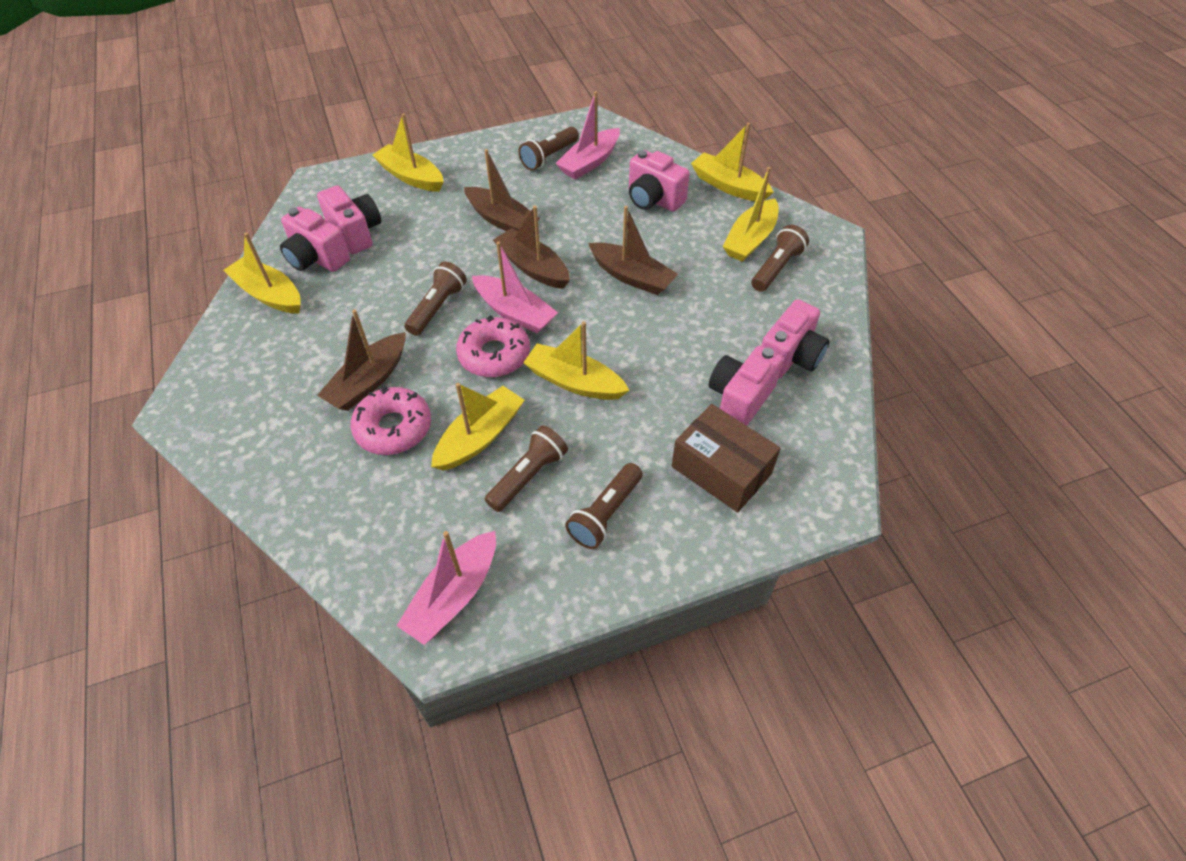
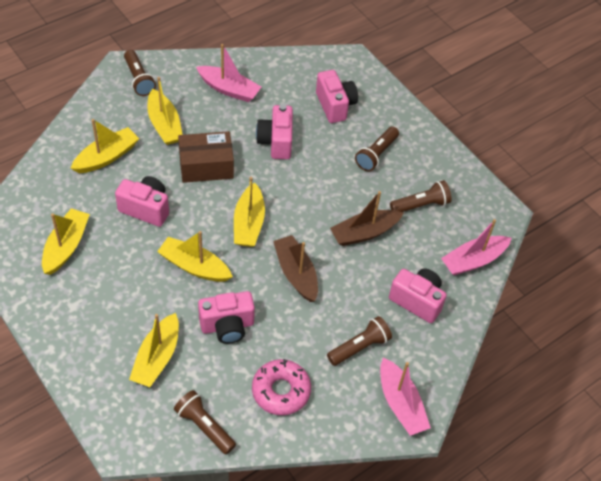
brown boat: 4 -> 2
pink donut: 2 -> 1

